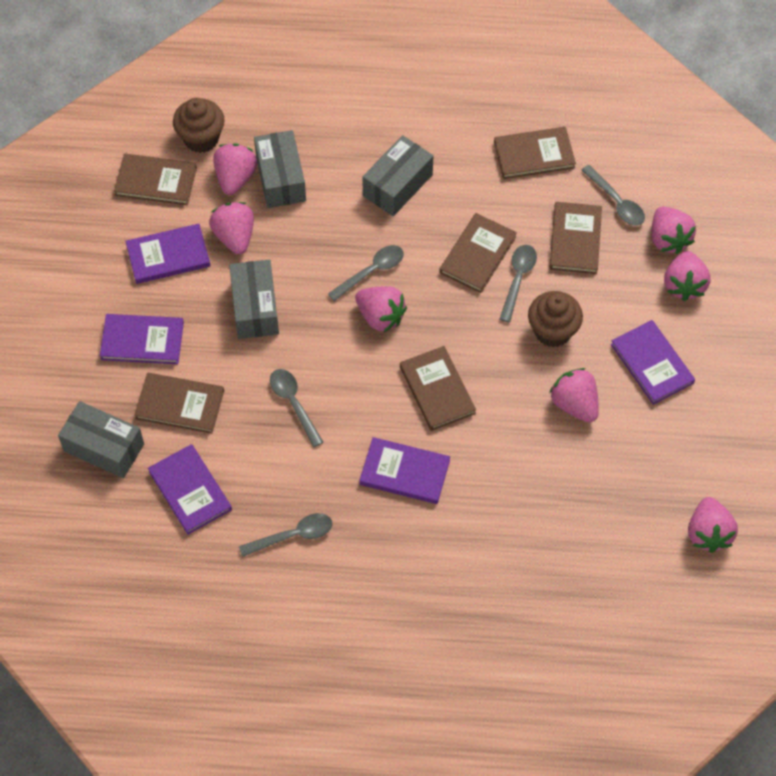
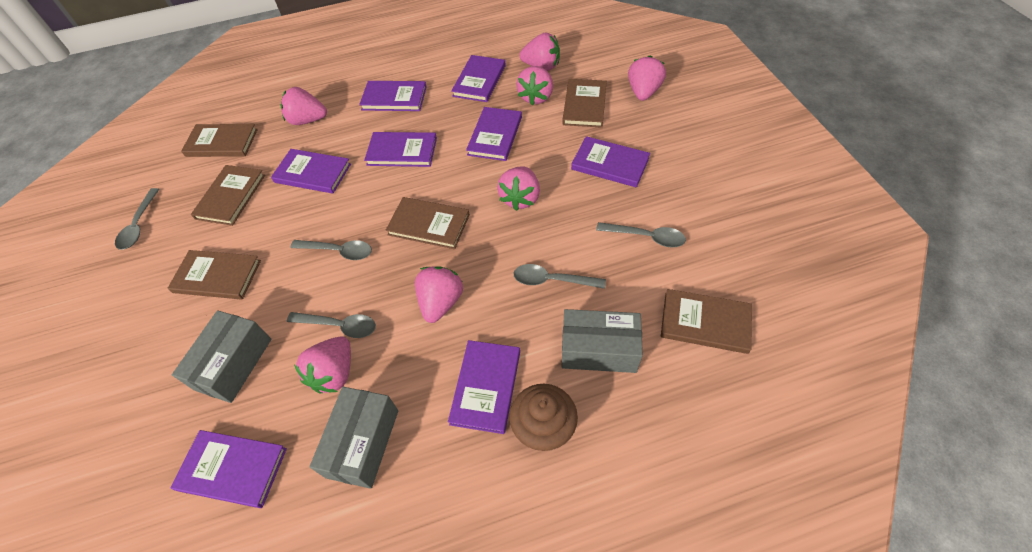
brown cupcake: 2 -> 1
grey box: 4 -> 3
purple book: 5 -> 8

